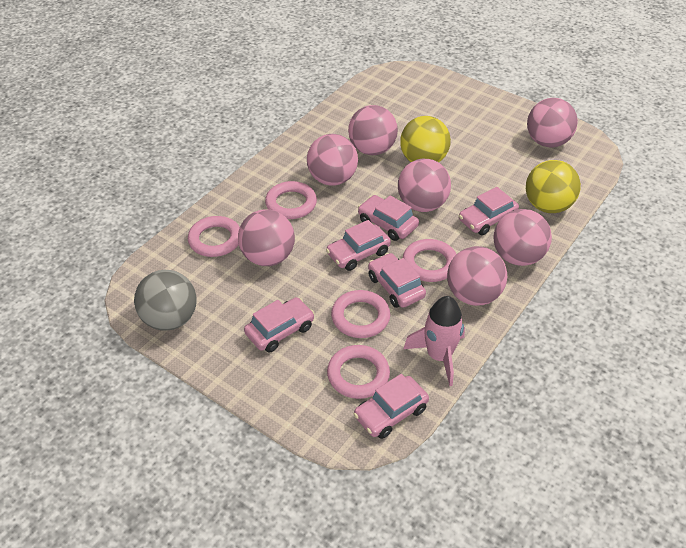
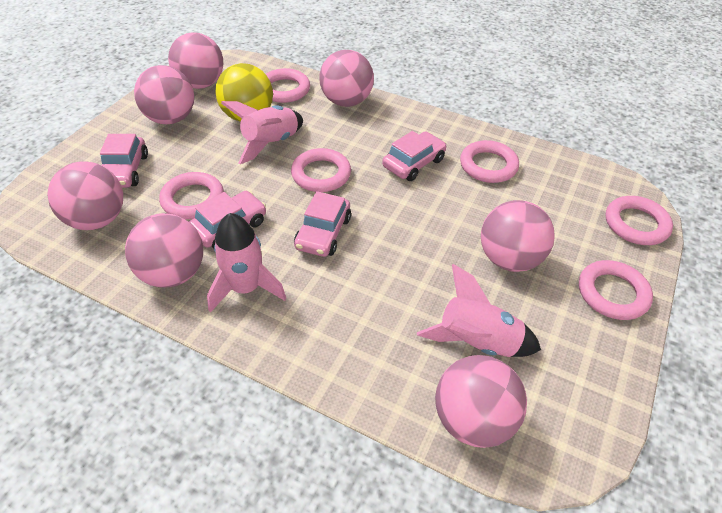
grey ball: 1 -> 0
pink car: 6 -> 4
pink ring: 5 -> 6
pink rocket: 1 -> 3
yellow ball: 2 -> 1

